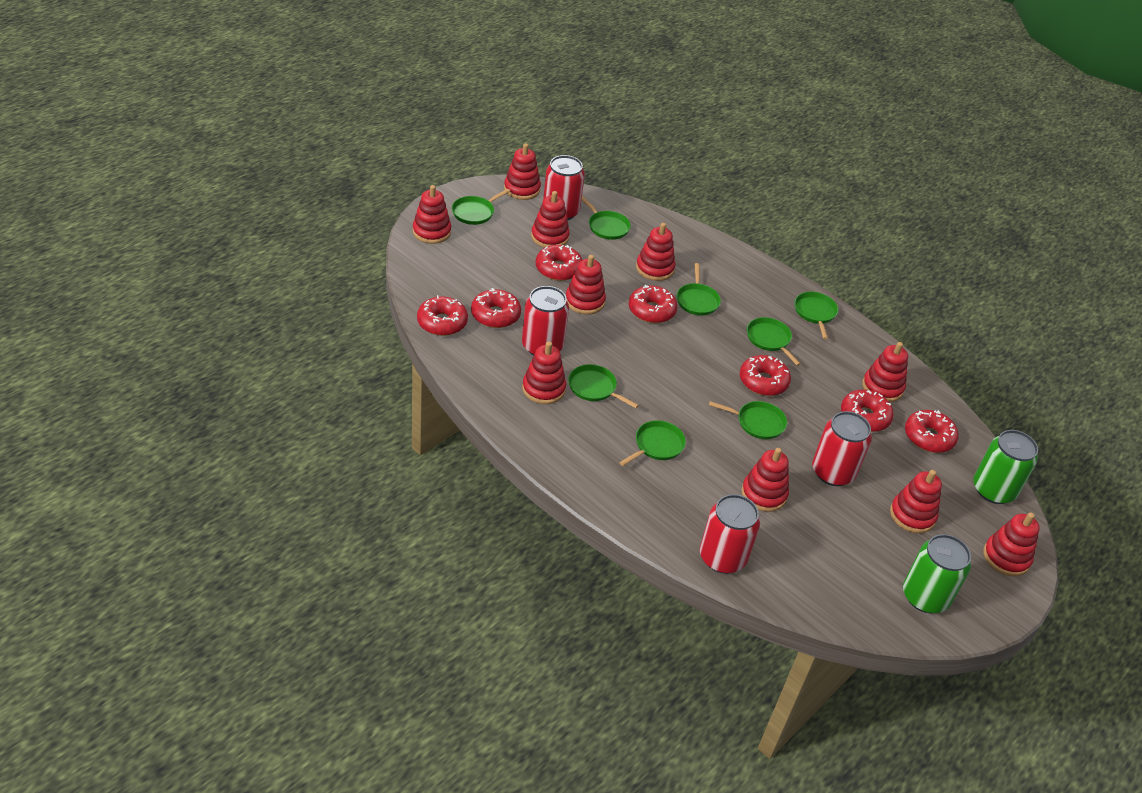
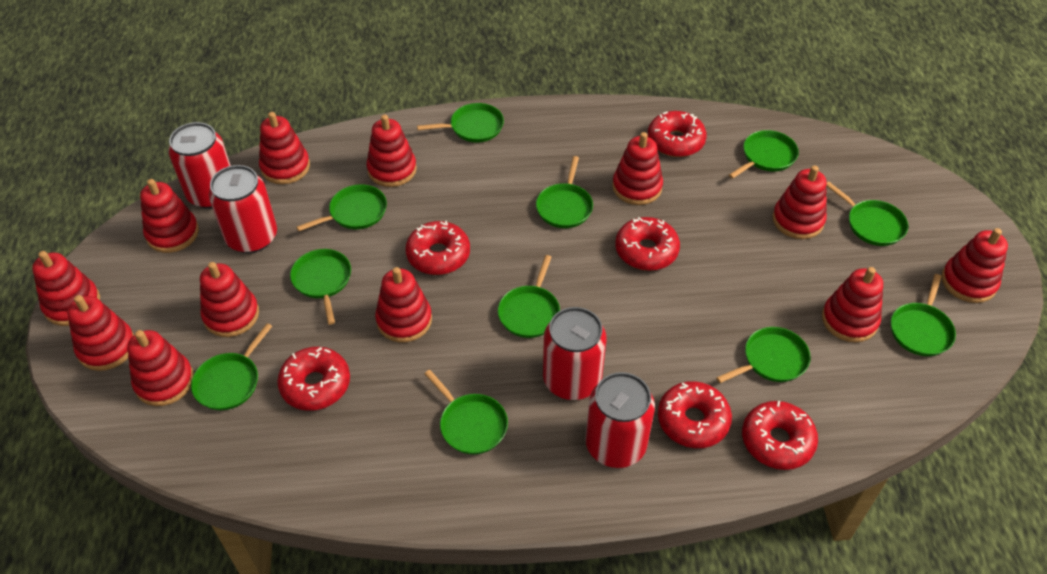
green can: 2 -> 0
green pan: 8 -> 11
red donut: 7 -> 6
red stacking toy: 10 -> 12

